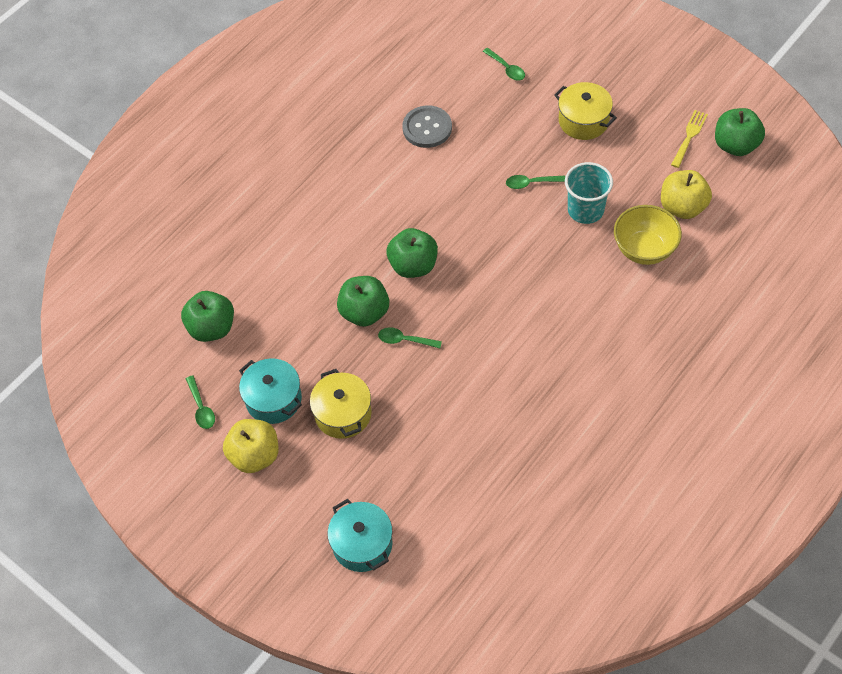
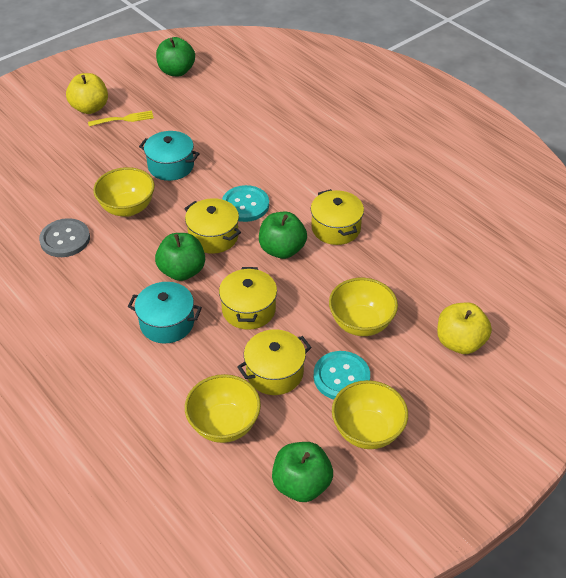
green spoon: 4 -> 0
turquoise button: 0 -> 2
turquoise cup: 1 -> 0
yellow bowl: 1 -> 4
yellow pot: 2 -> 4

